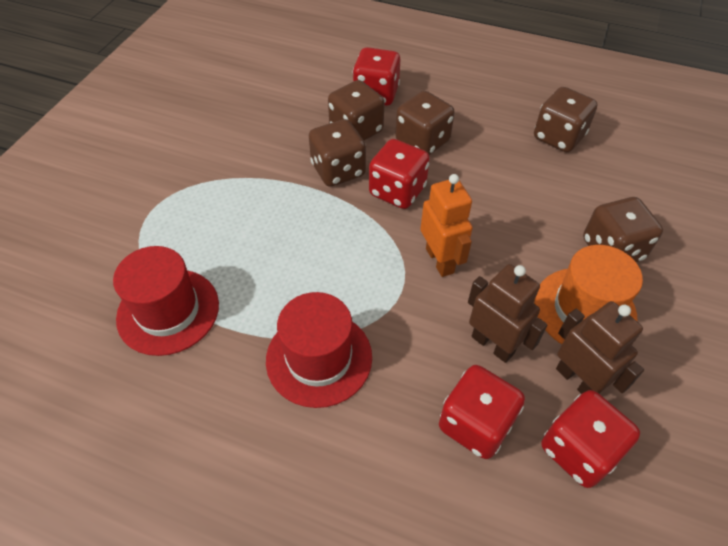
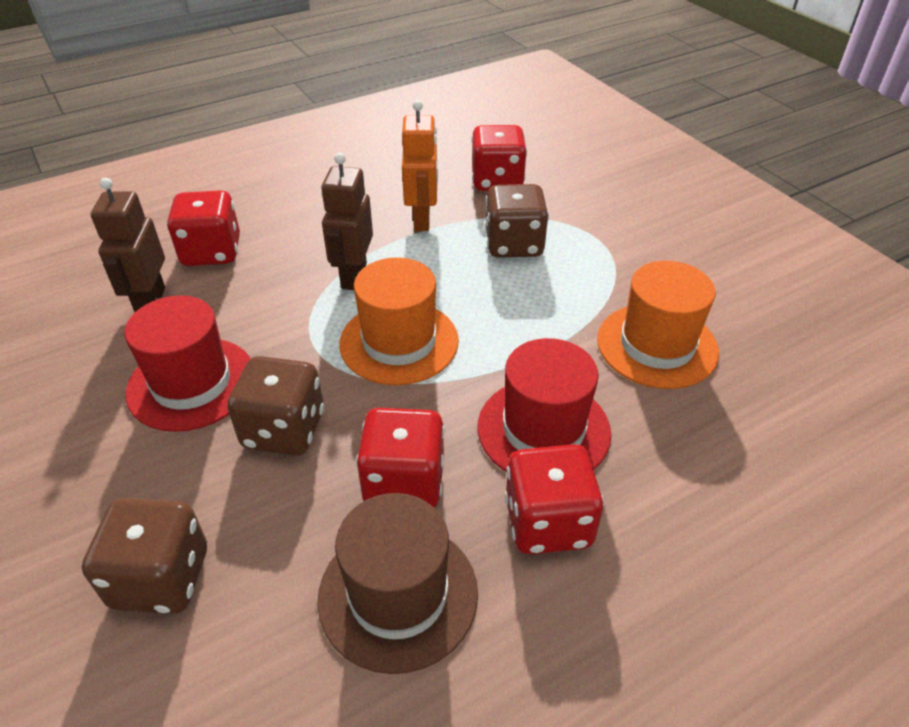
brown dice: 5 -> 3
brown hat: 0 -> 1
orange hat: 1 -> 2

